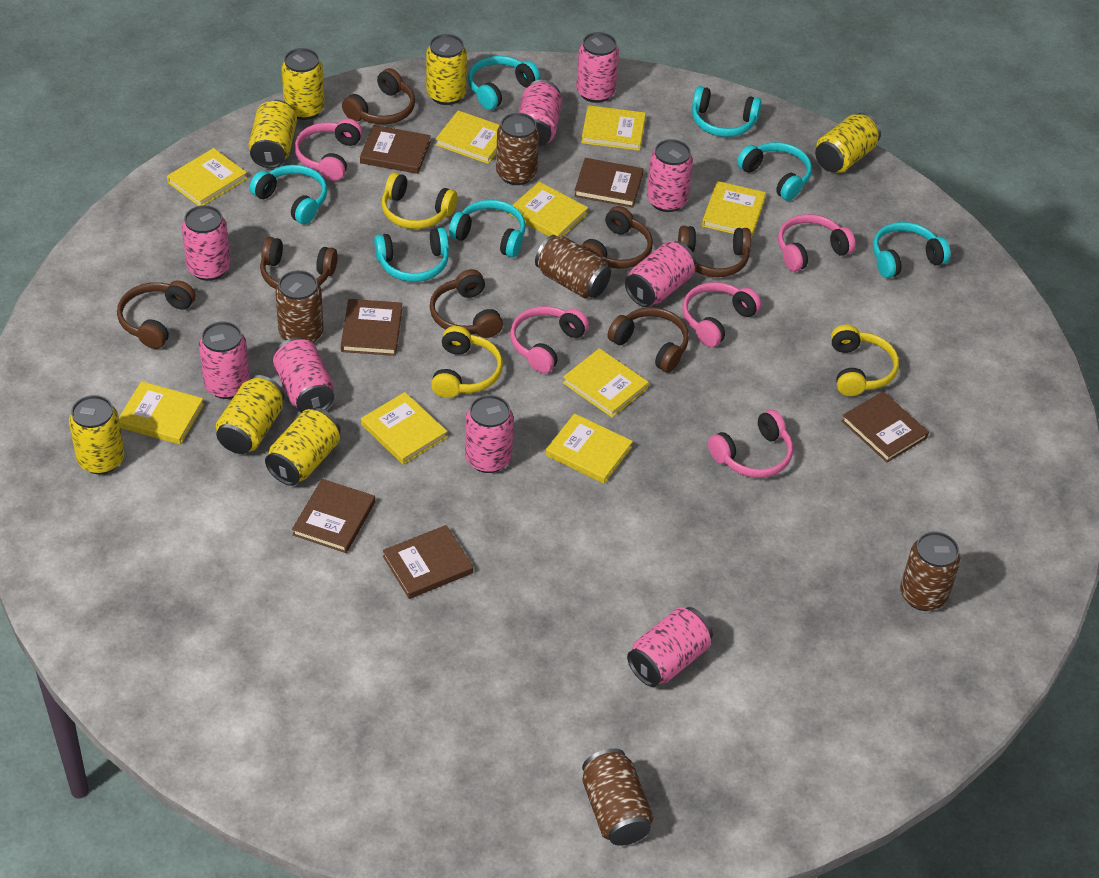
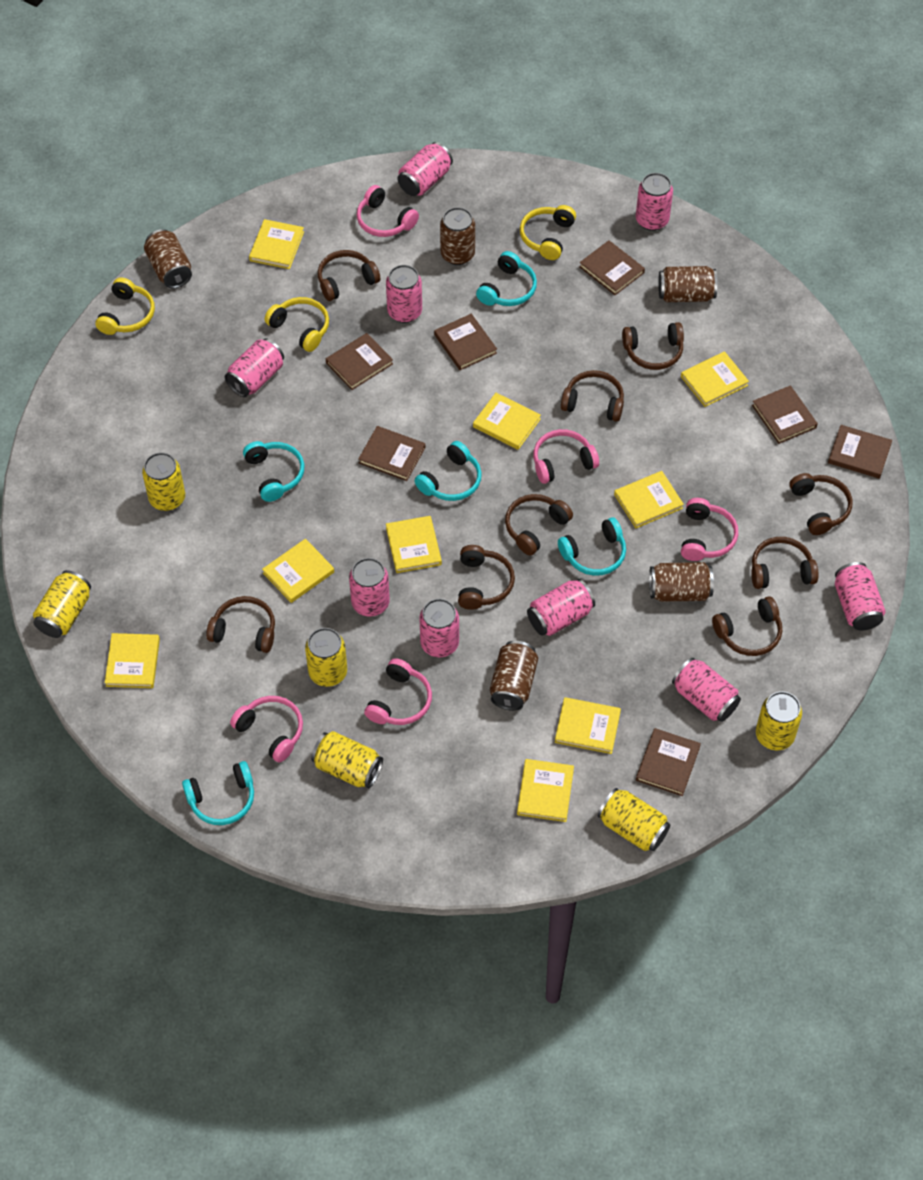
brown book: 6 -> 7
brown headphones: 7 -> 9
turquoise headphones: 7 -> 5
yellow can: 7 -> 6

